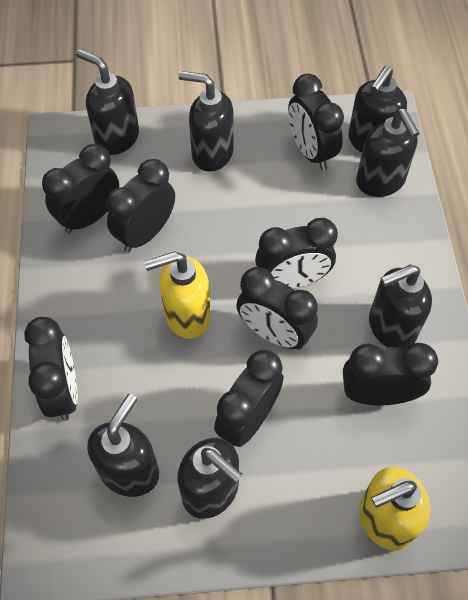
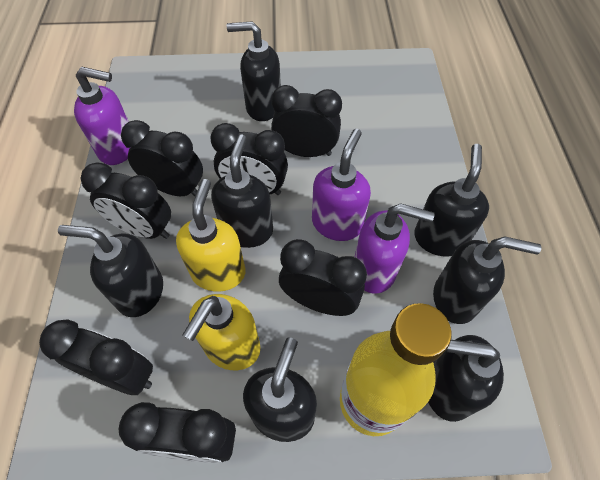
black clock: 8 -> 7
purple soap dispenser: 0 -> 3
yellow bottle: 0 -> 1

